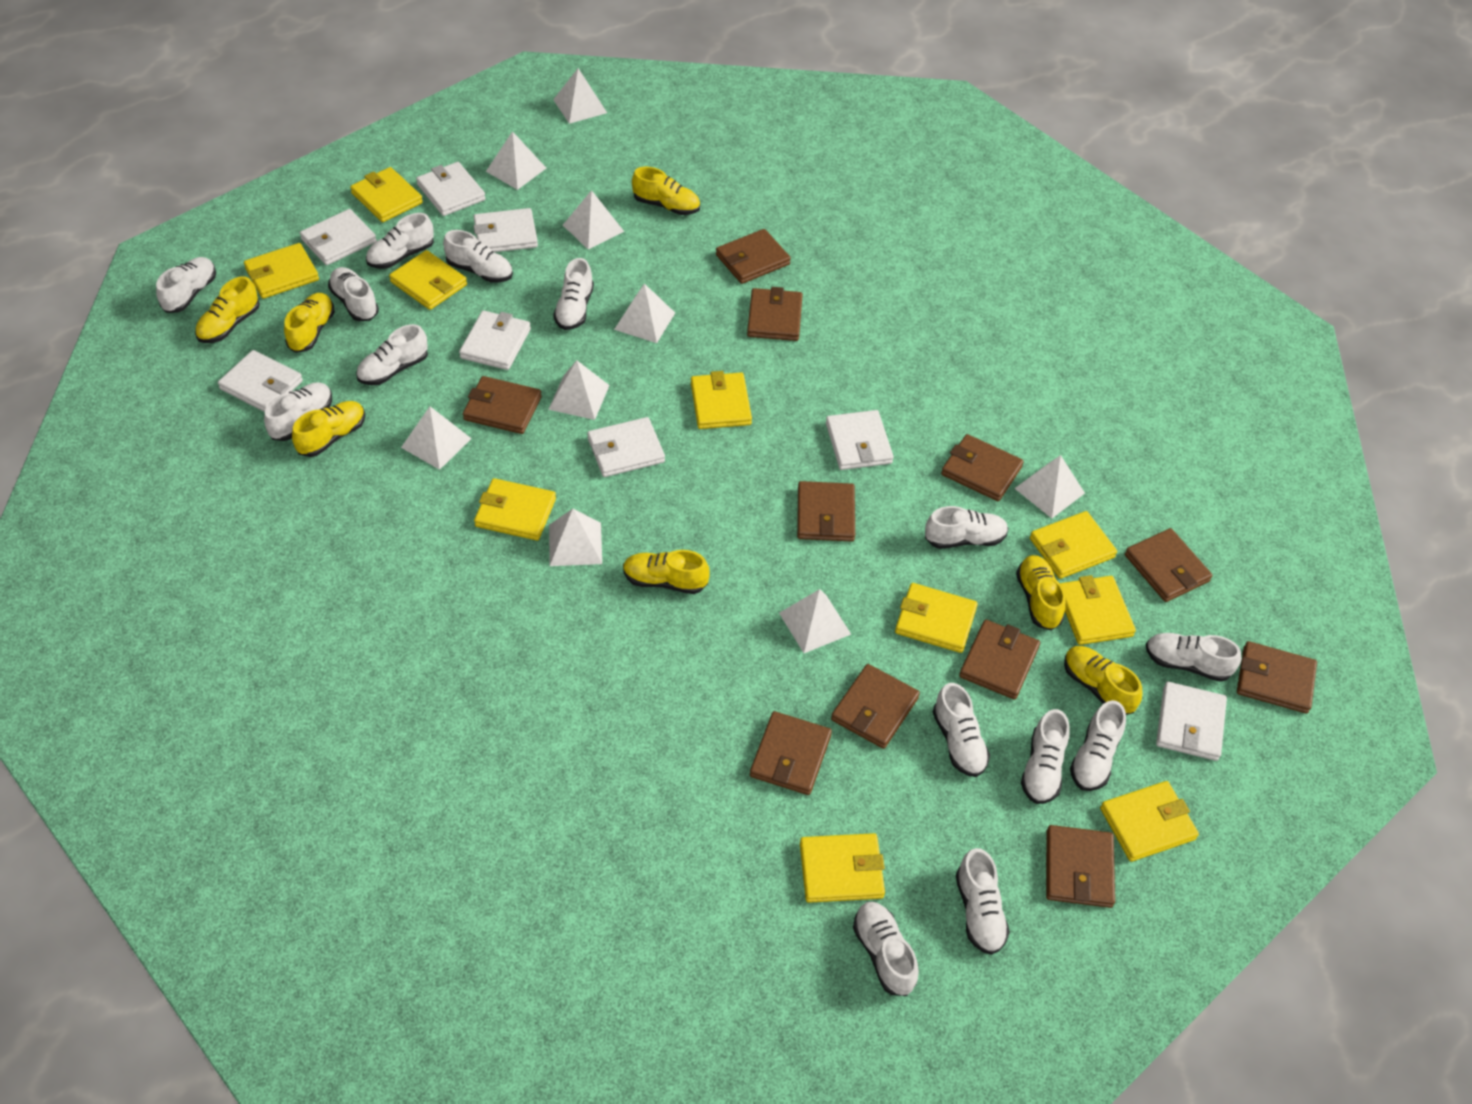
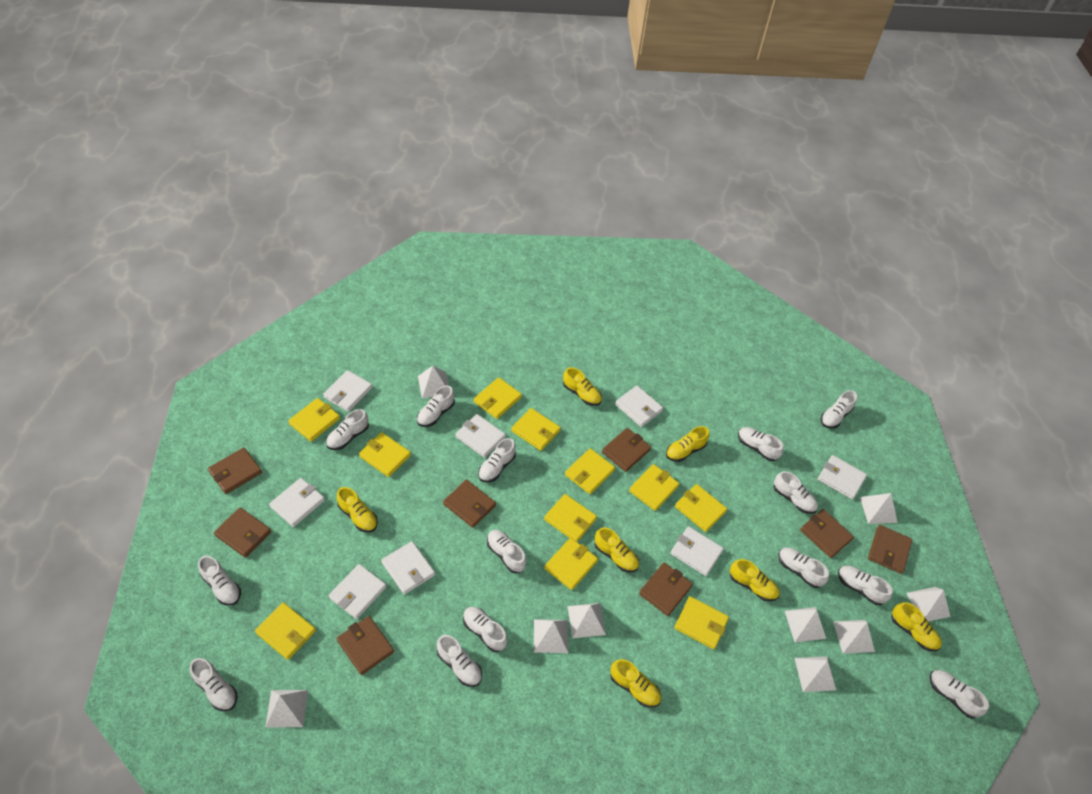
brown wallet: 11 -> 8
yellow wallet: 10 -> 11

